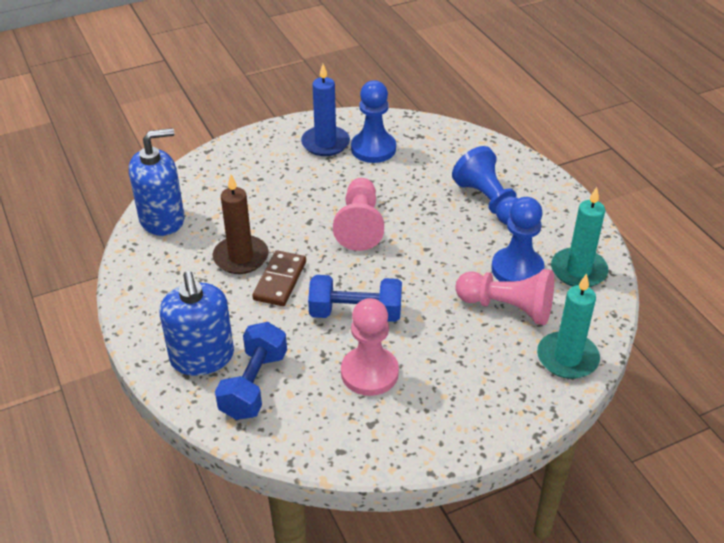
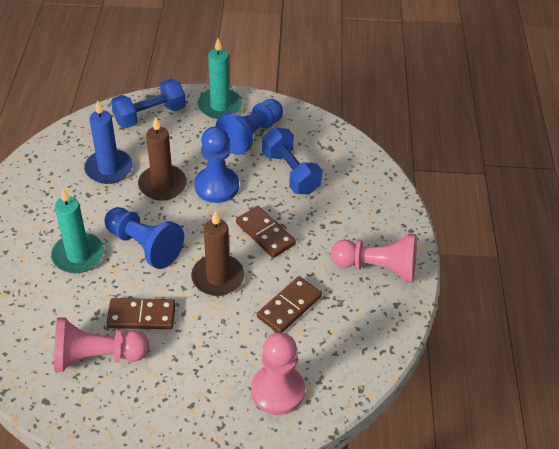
blue soap dispenser: 2 -> 0
brown candle: 1 -> 2
brown domino: 1 -> 3

